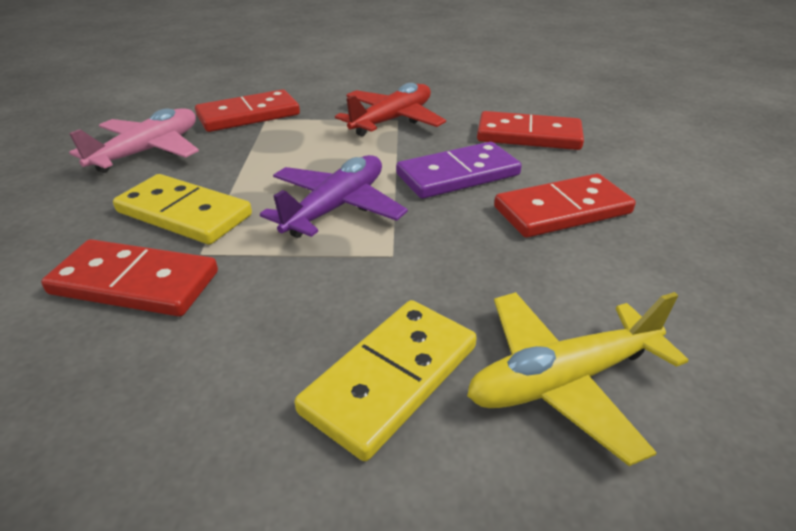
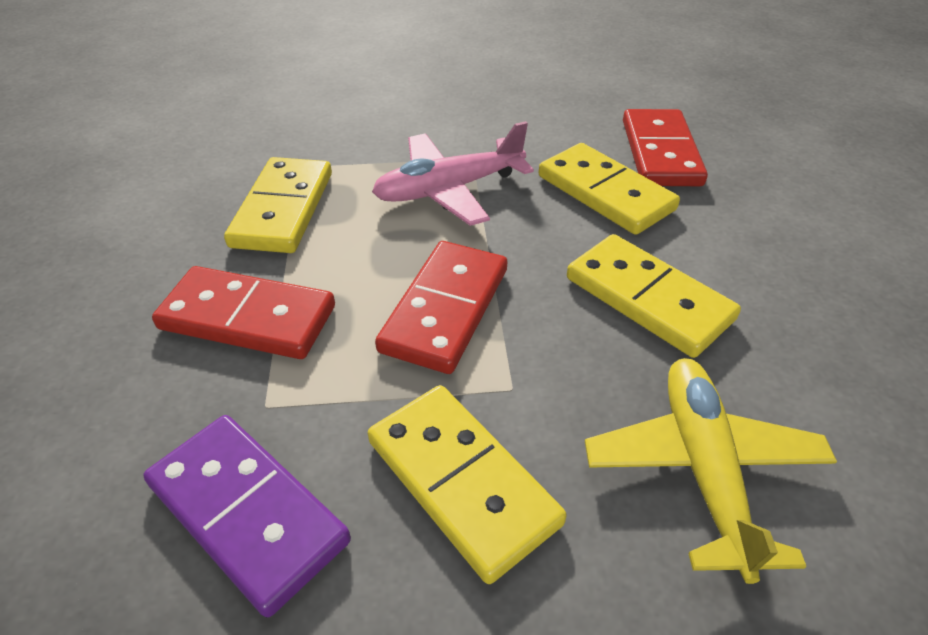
purple plane: 1 -> 0
red domino: 4 -> 3
red plane: 1 -> 0
yellow domino: 2 -> 4

